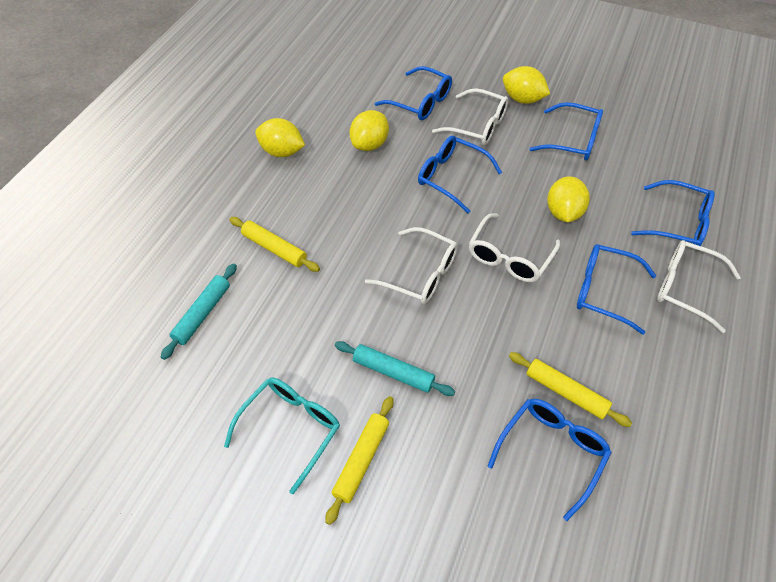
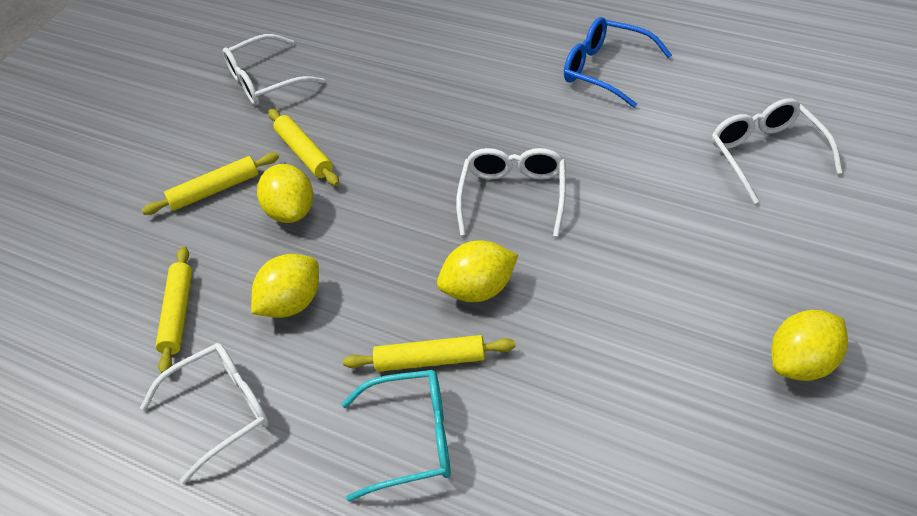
blue glasses: 6 -> 1
turquoise rolling pin: 2 -> 0
yellow rolling pin: 3 -> 4

